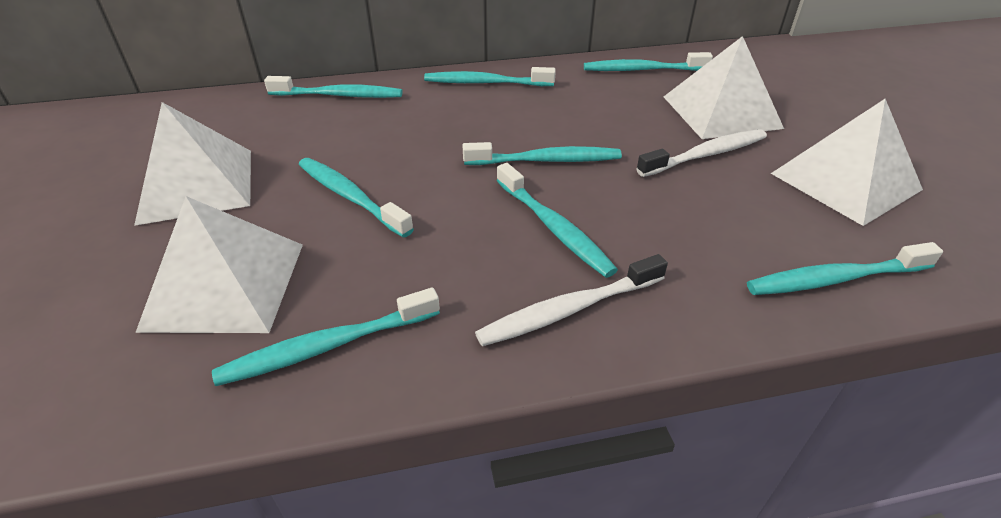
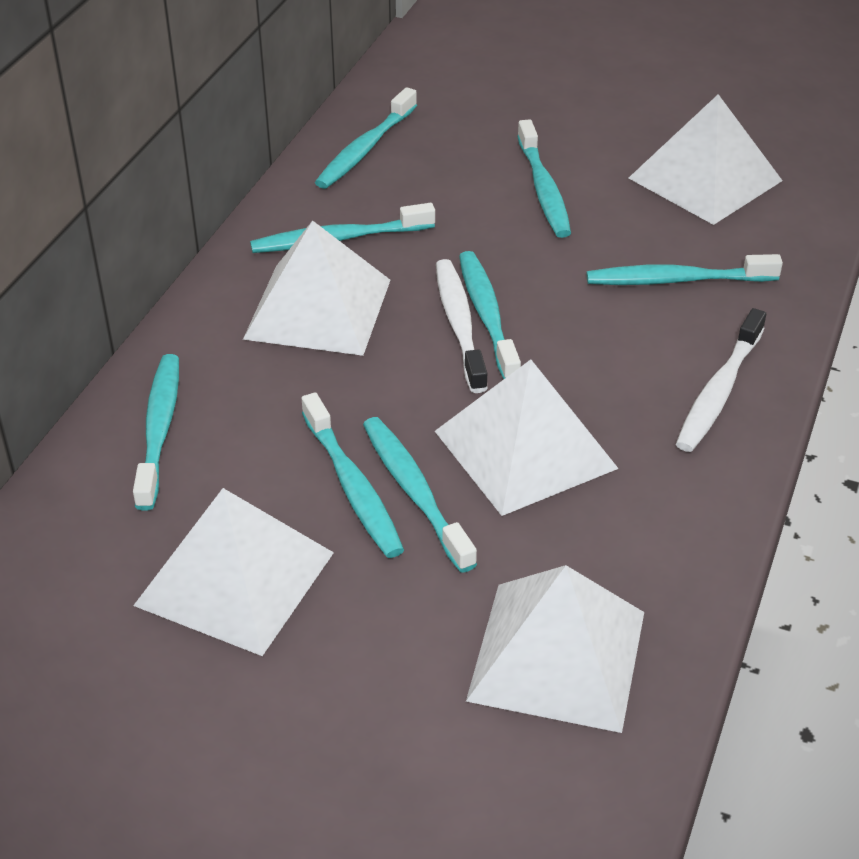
white pyramid: 4 -> 5

